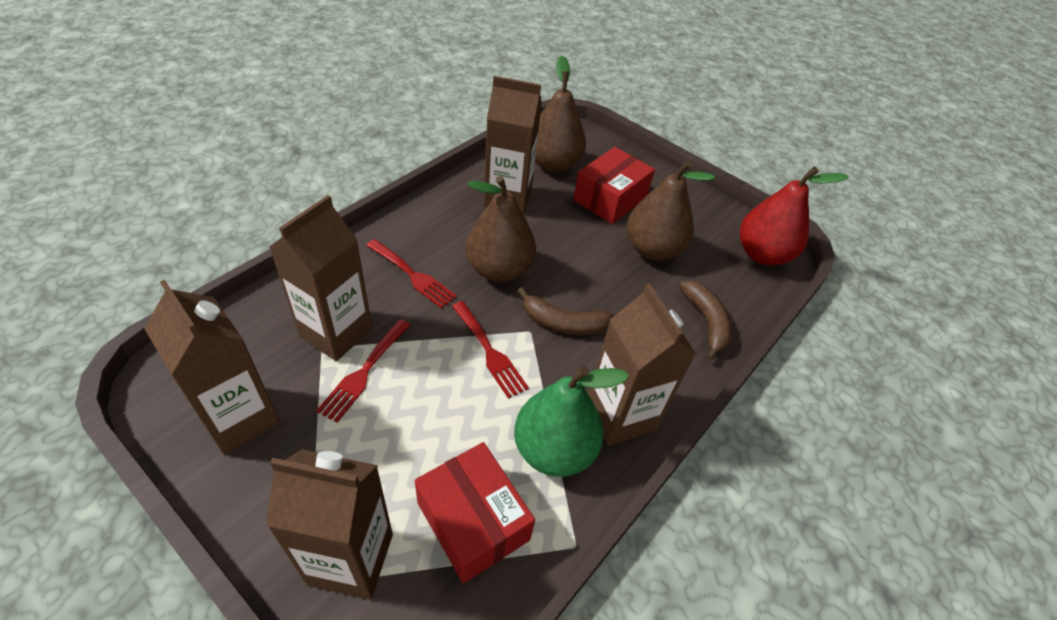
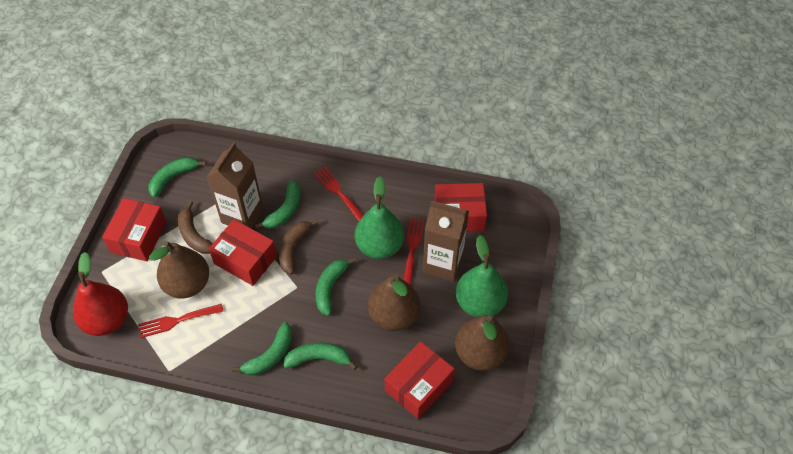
brown carton: 5 -> 2
green banana: 0 -> 5
green pear: 1 -> 2
red box: 2 -> 4

